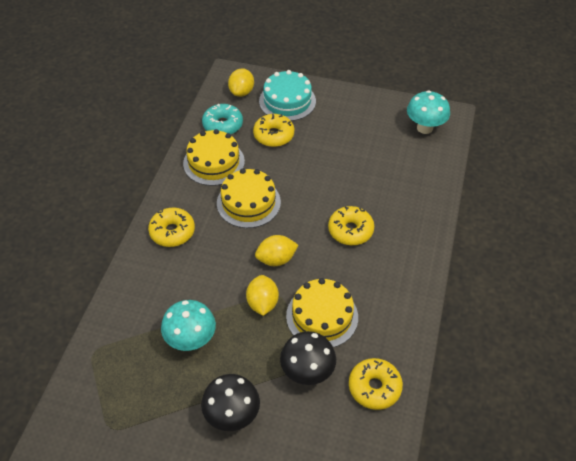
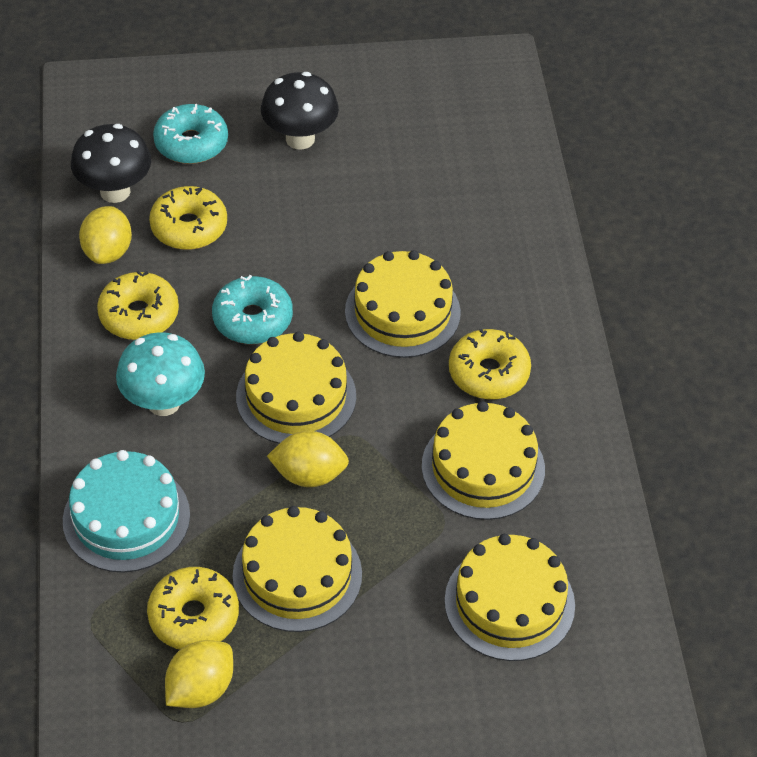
turquoise donut: 1 -> 2
turquoise mushroom: 2 -> 1
yellow cake: 3 -> 5

